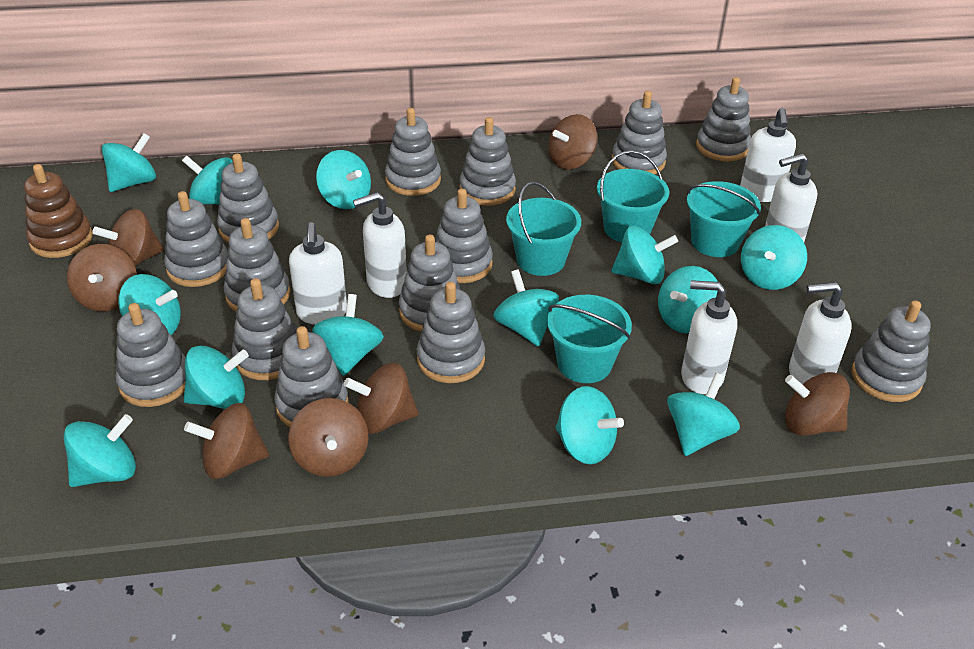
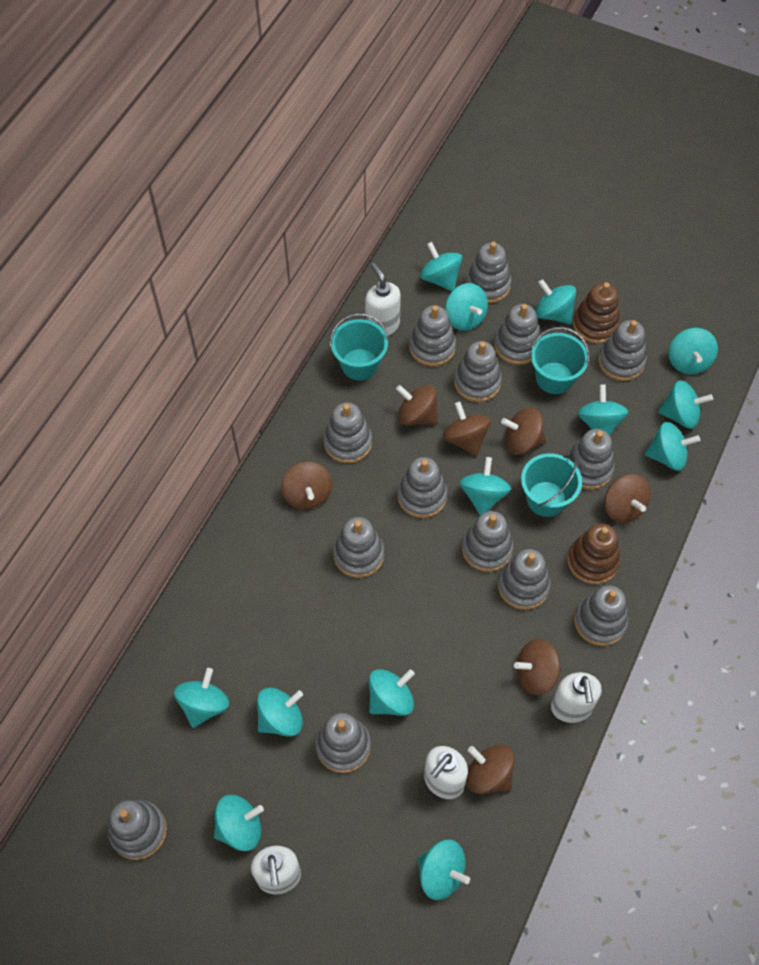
brown stacking toy: 1 -> 2
turquoise bucket: 4 -> 3
white soap dispenser: 6 -> 4

